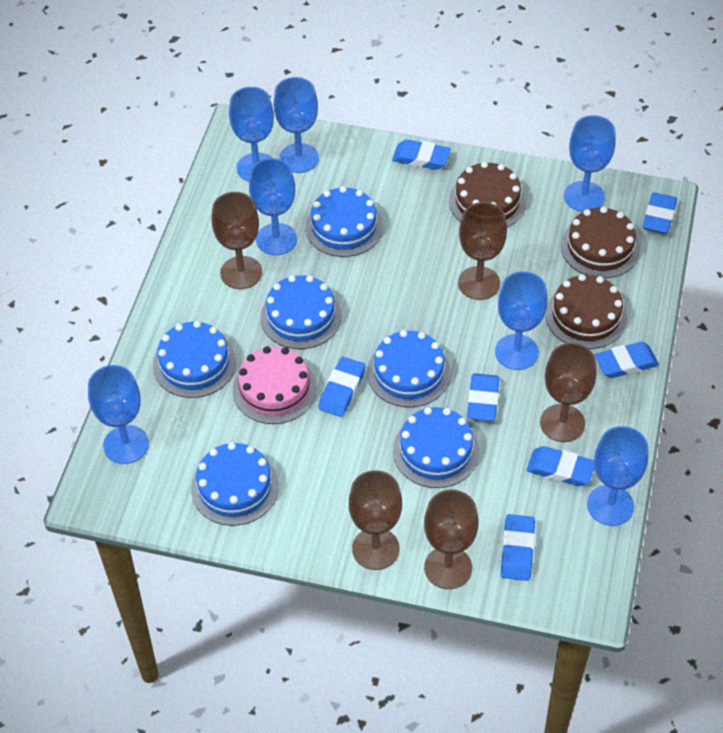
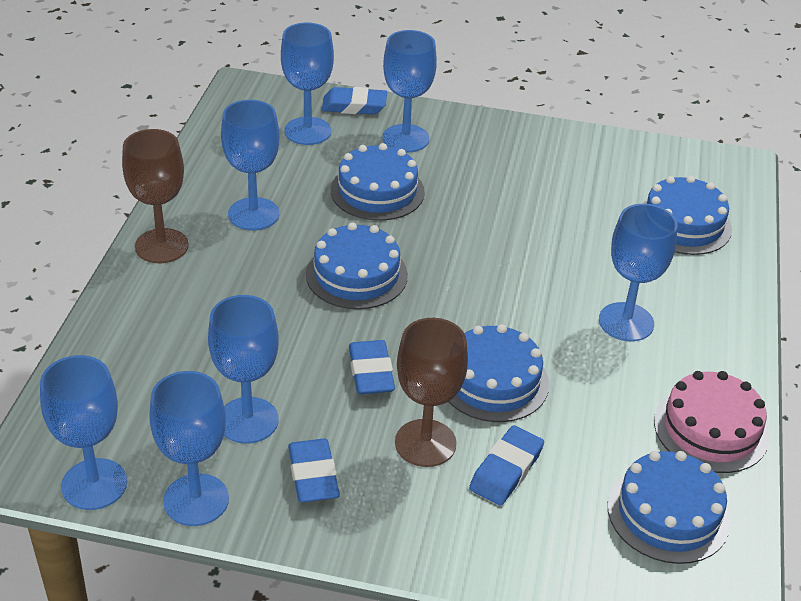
blue cake: 6 -> 5
blue eraser: 7 -> 4
brown cake: 3 -> 0
brown goblet: 5 -> 2

